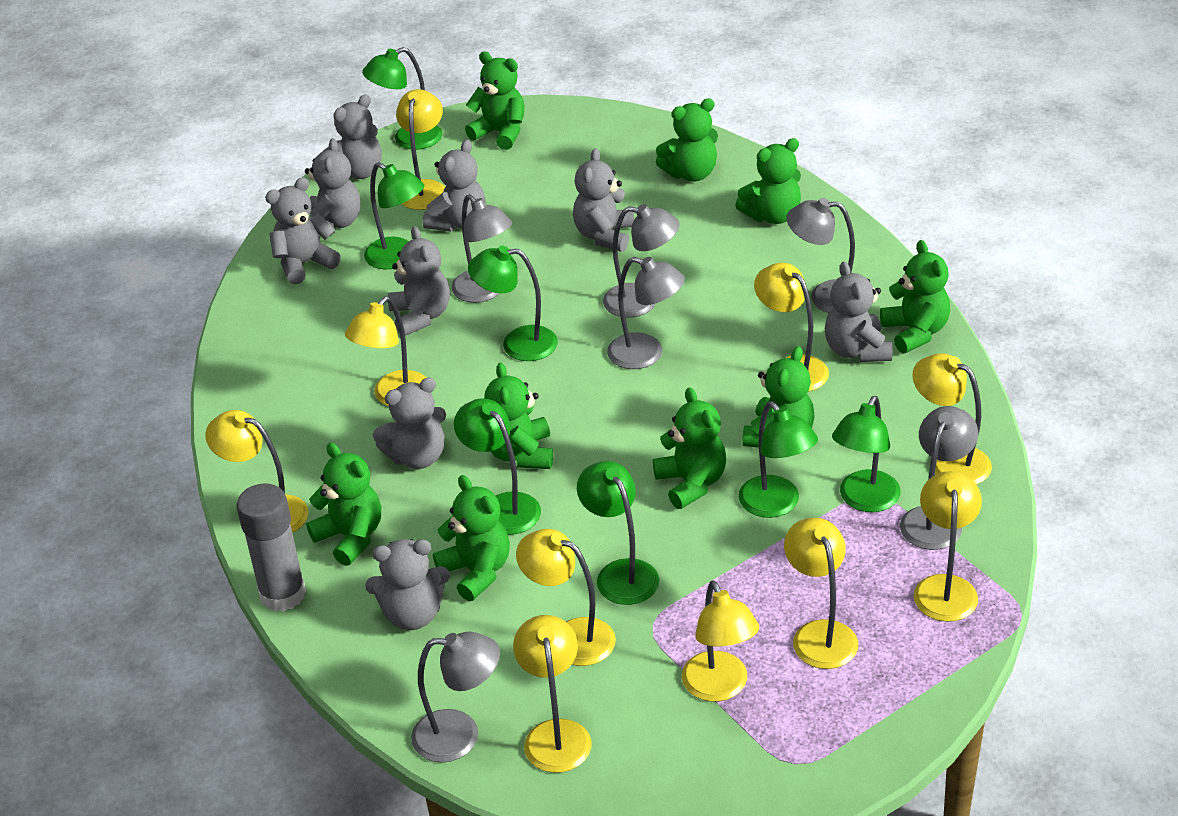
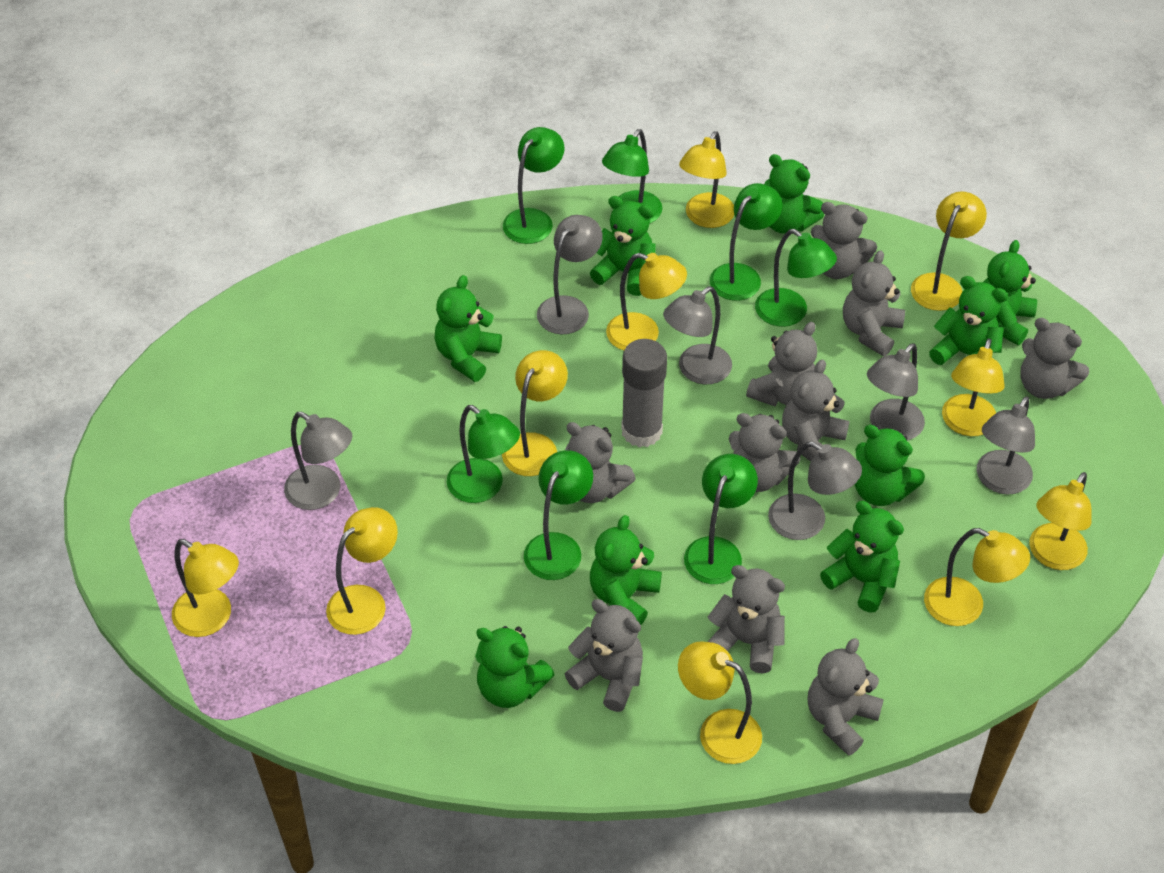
grey teddy bear: 9 -> 10

